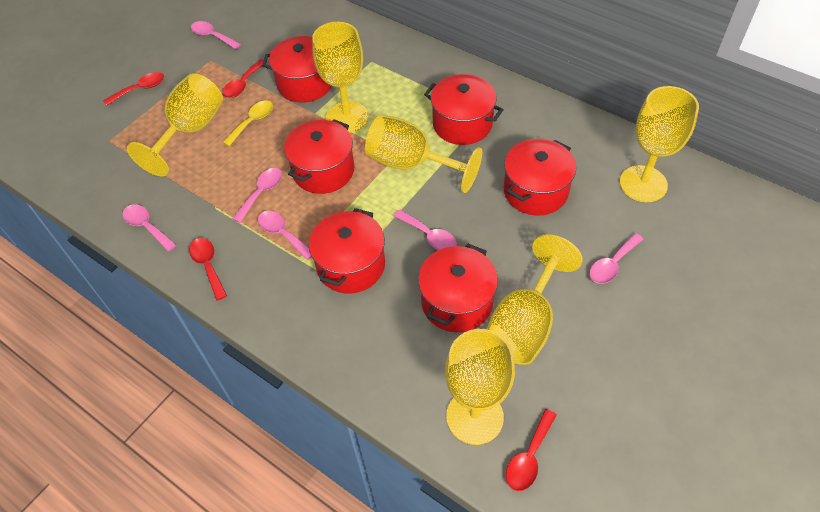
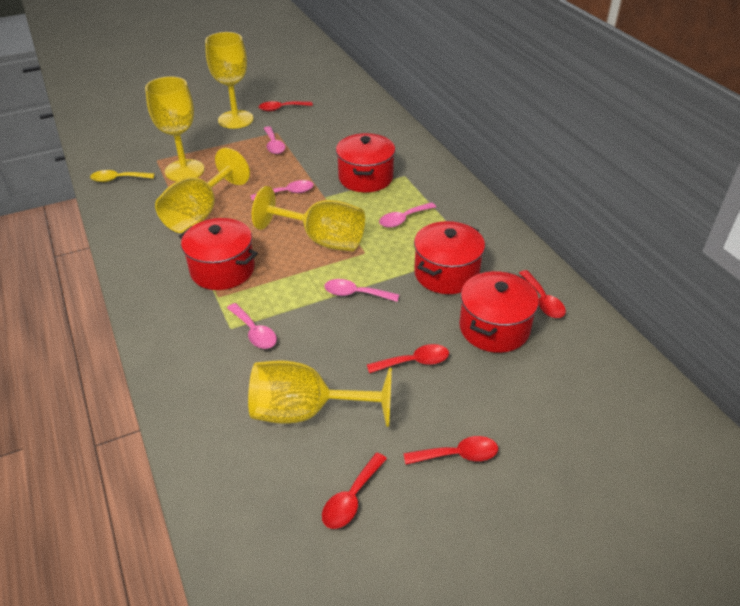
pink spoon: 6 -> 5
red pot: 6 -> 4
red spoon: 4 -> 5
yellow goblet: 6 -> 5

